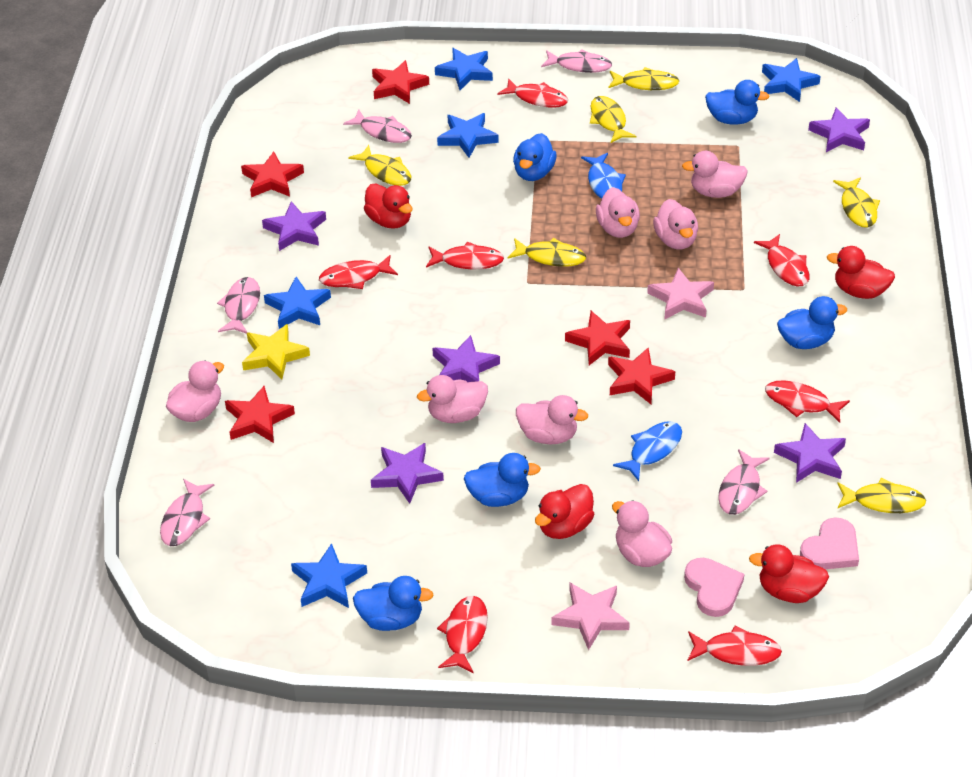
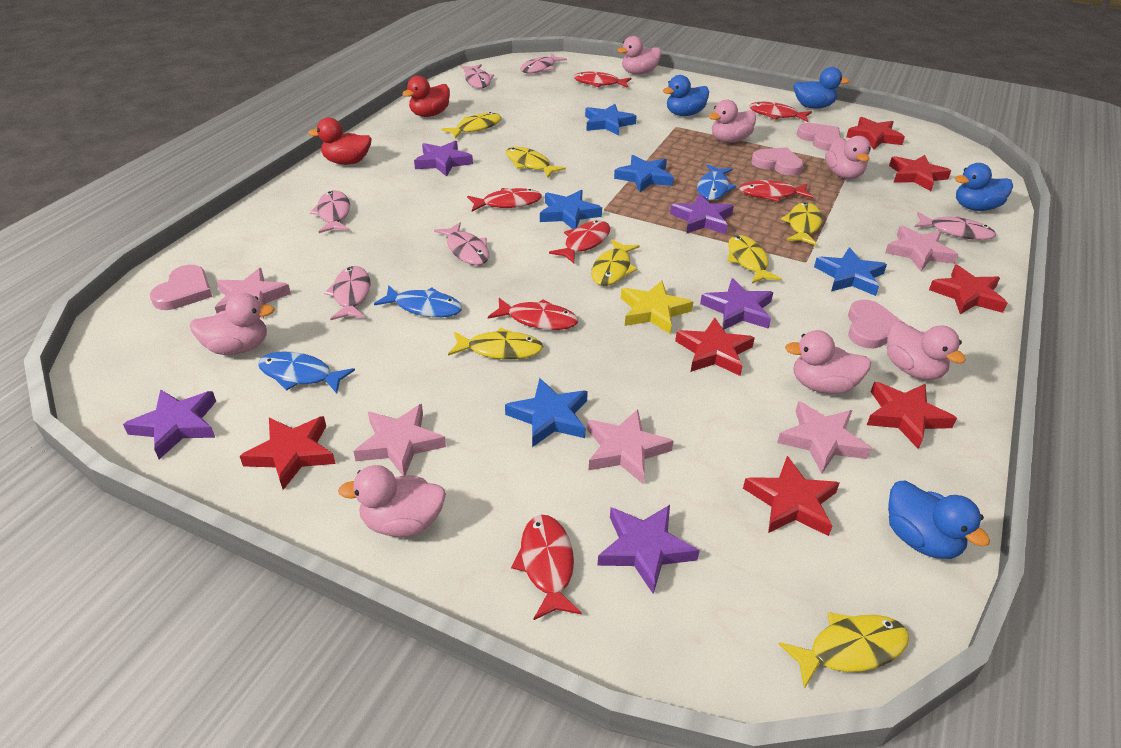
blue duck: 5 -> 4
blue fish: 2 -> 3
pink fish: 5 -> 6
pink heart: 2 -> 4
pink star: 2 -> 5
red duck: 4 -> 2
red star: 5 -> 7
yellow fish: 6 -> 7

